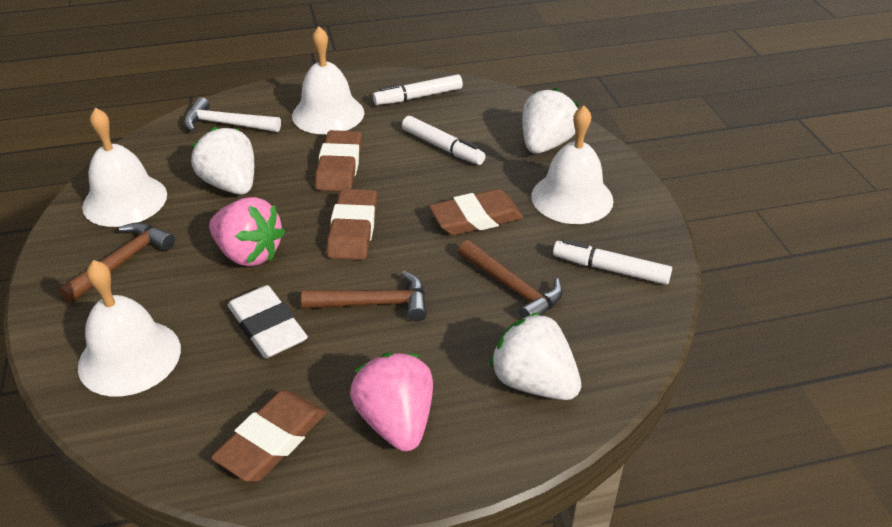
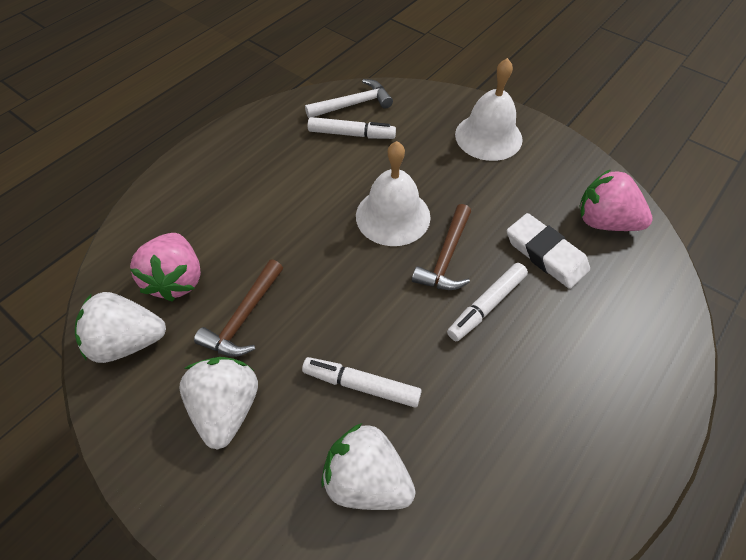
brown eraser: 4 -> 0
brown hammer: 3 -> 2
white bell: 4 -> 2

